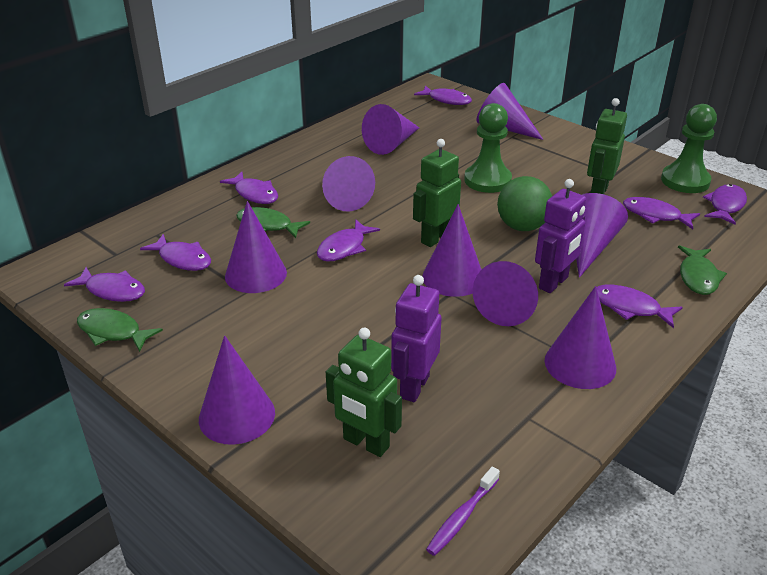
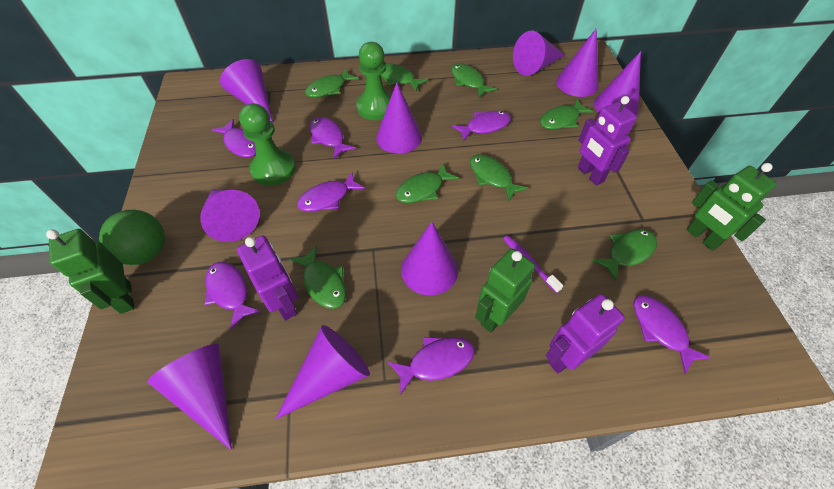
green fish: 3 -> 8
purple fish: 8 -> 7
purple robot: 2 -> 3

